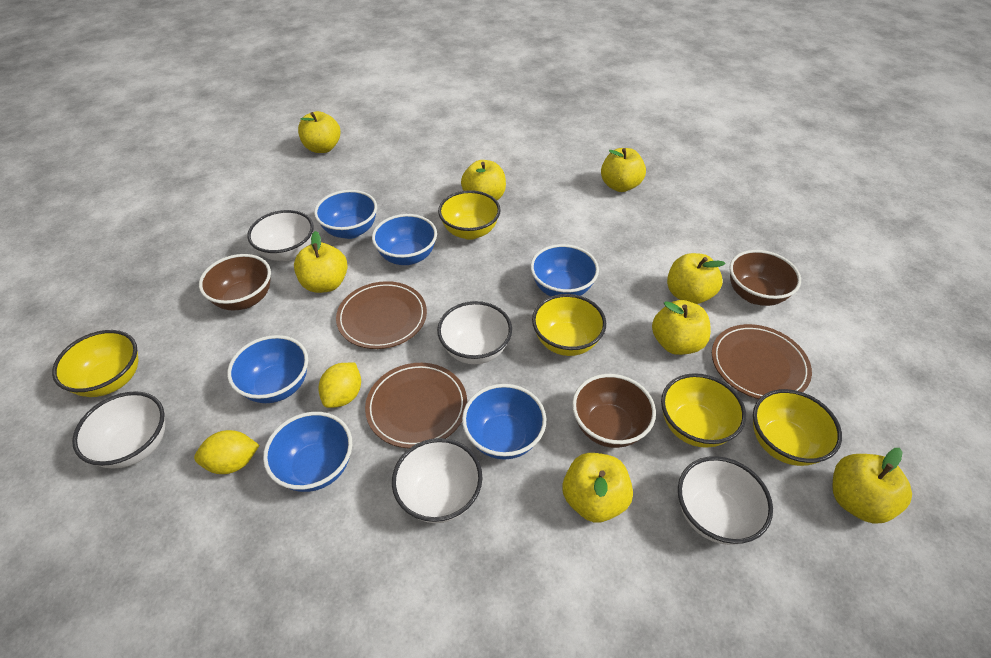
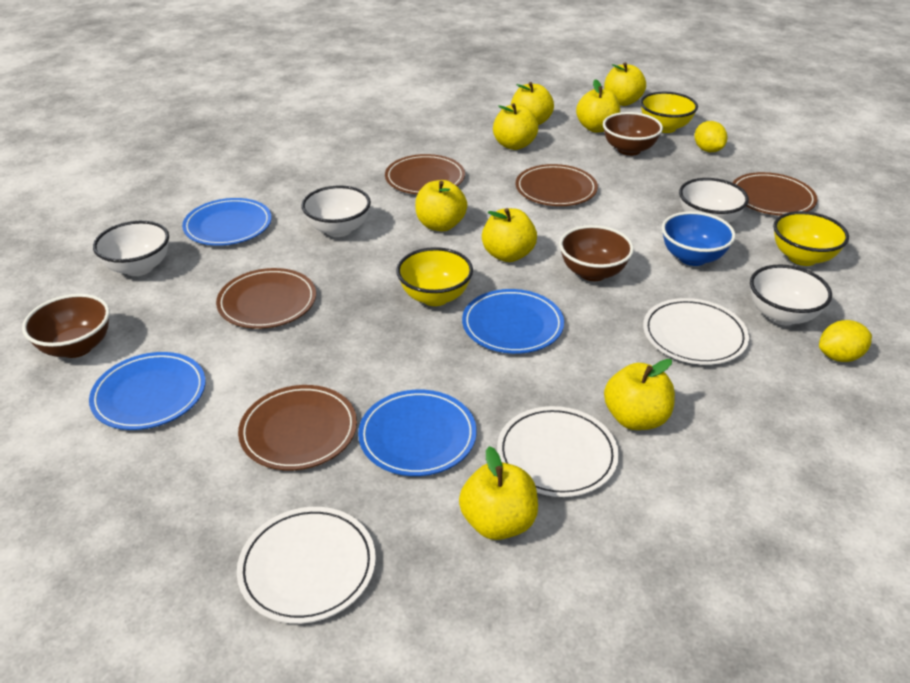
blue bowl: 6 -> 1
blue plate: 0 -> 4
brown plate: 3 -> 5
white bowl: 5 -> 4
white plate: 0 -> 3
yellow bowl: 5 -> 3

